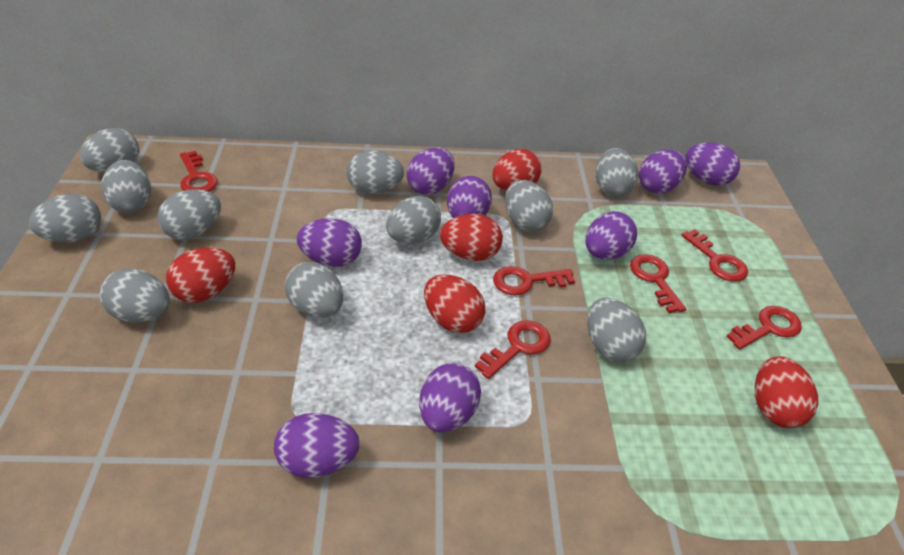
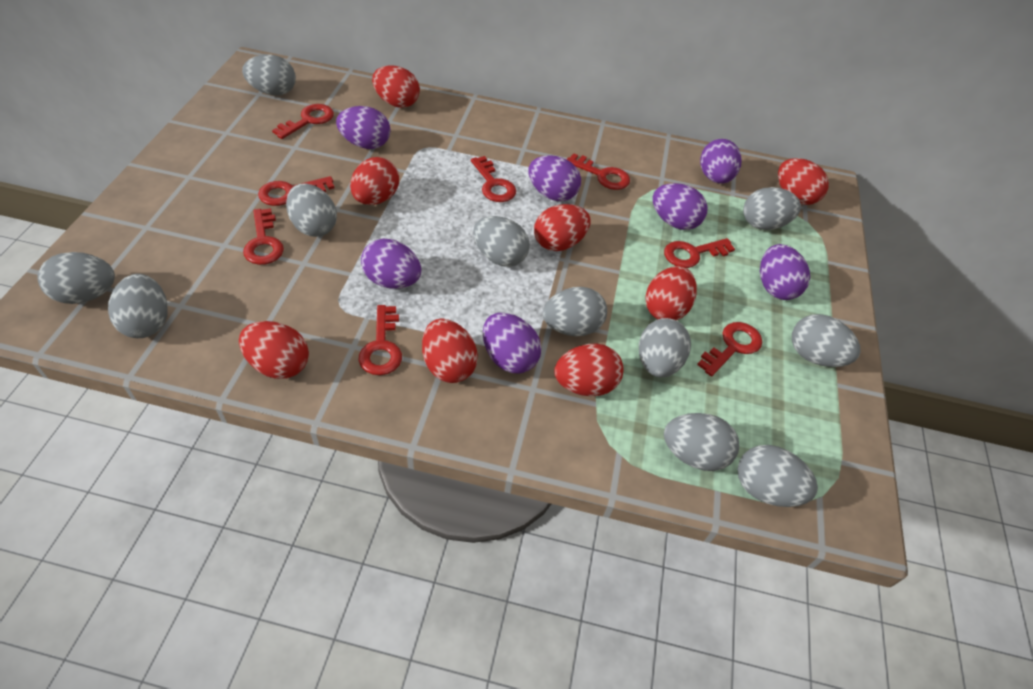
purple egg: 8 -> 7
red egg: 5 -> 8
red key: 6 -> 8

